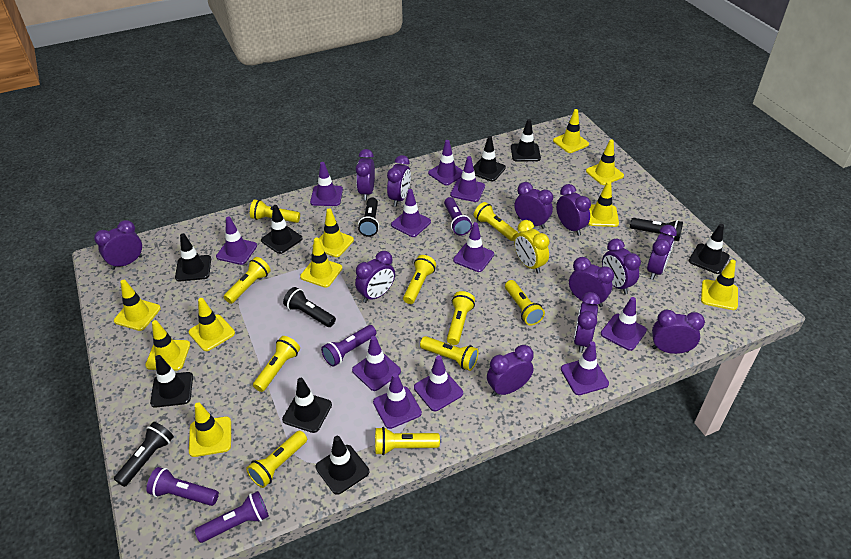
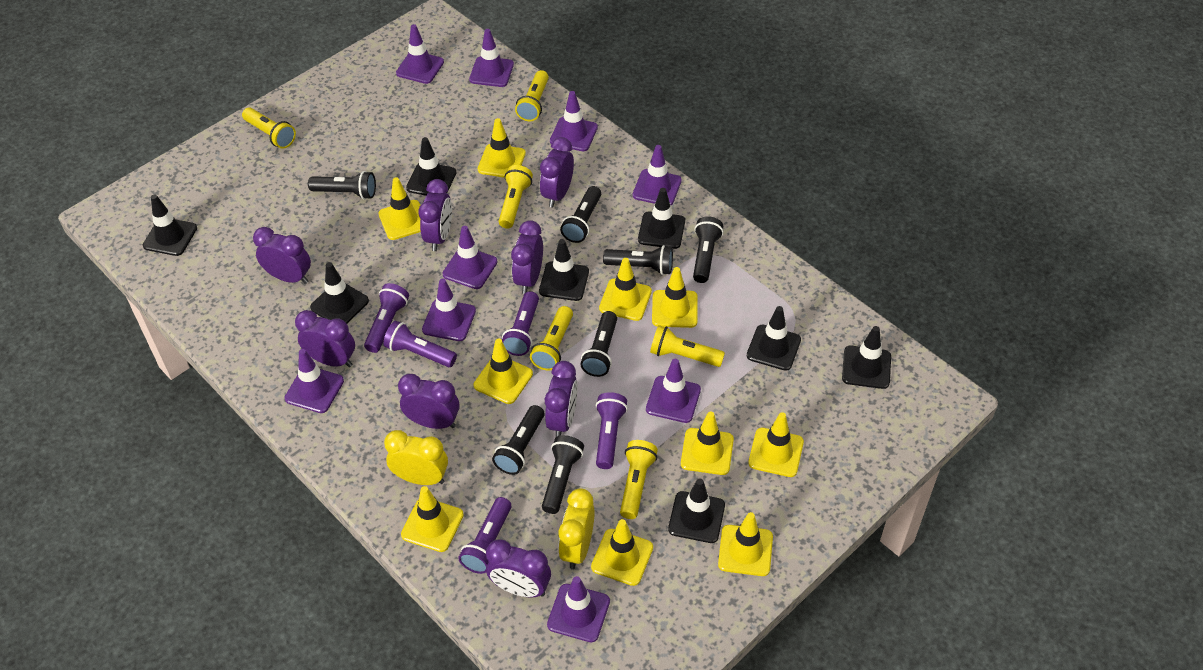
black flashlight: 4 -> 7
purple clock: 12 -> 8
purple flashlight: 4 -> 5
purple traffic cone: 11 -> 9
yellow clock: 1 -> 2
yellow flashlight: 10 -> 6

